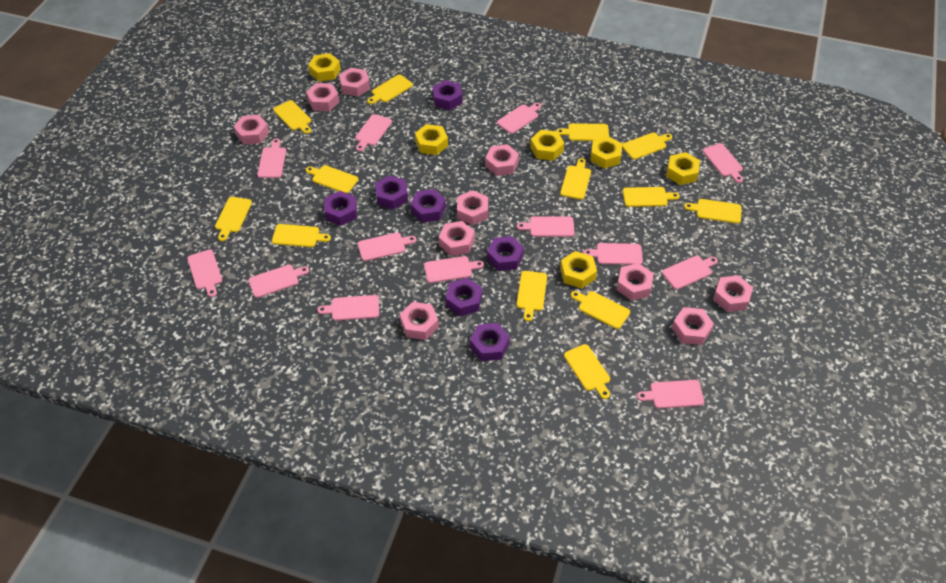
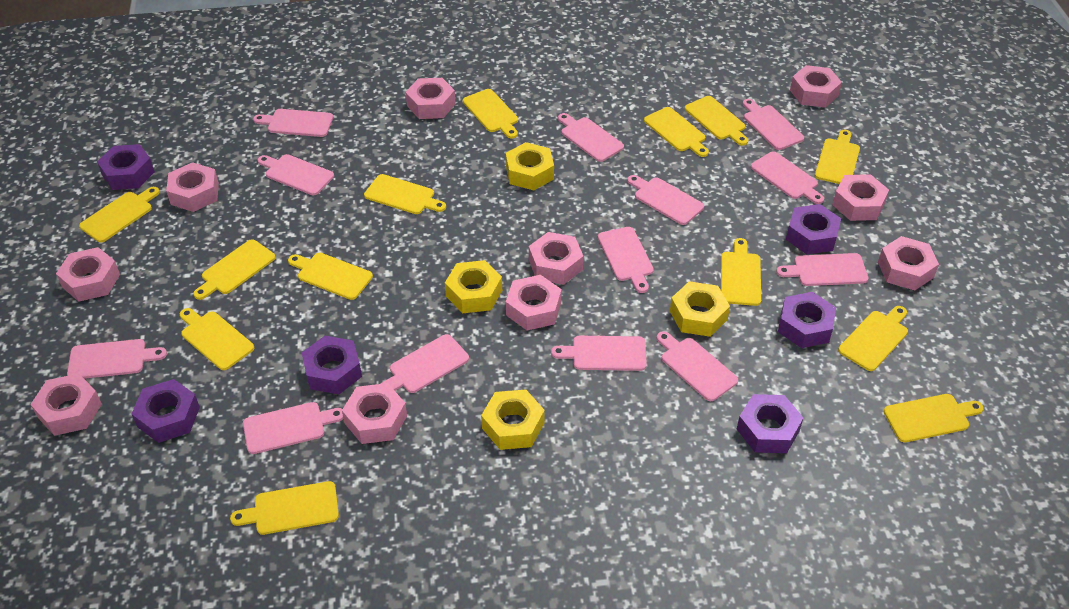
purple nut: 7 -> 6
yellow nut: 6 -> 4

